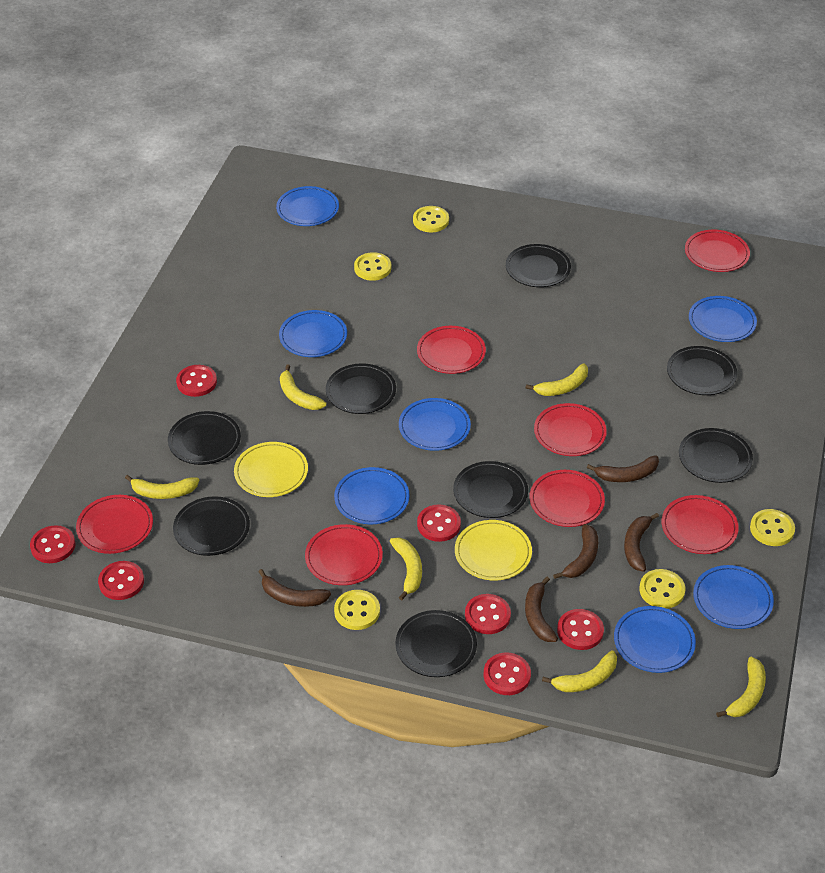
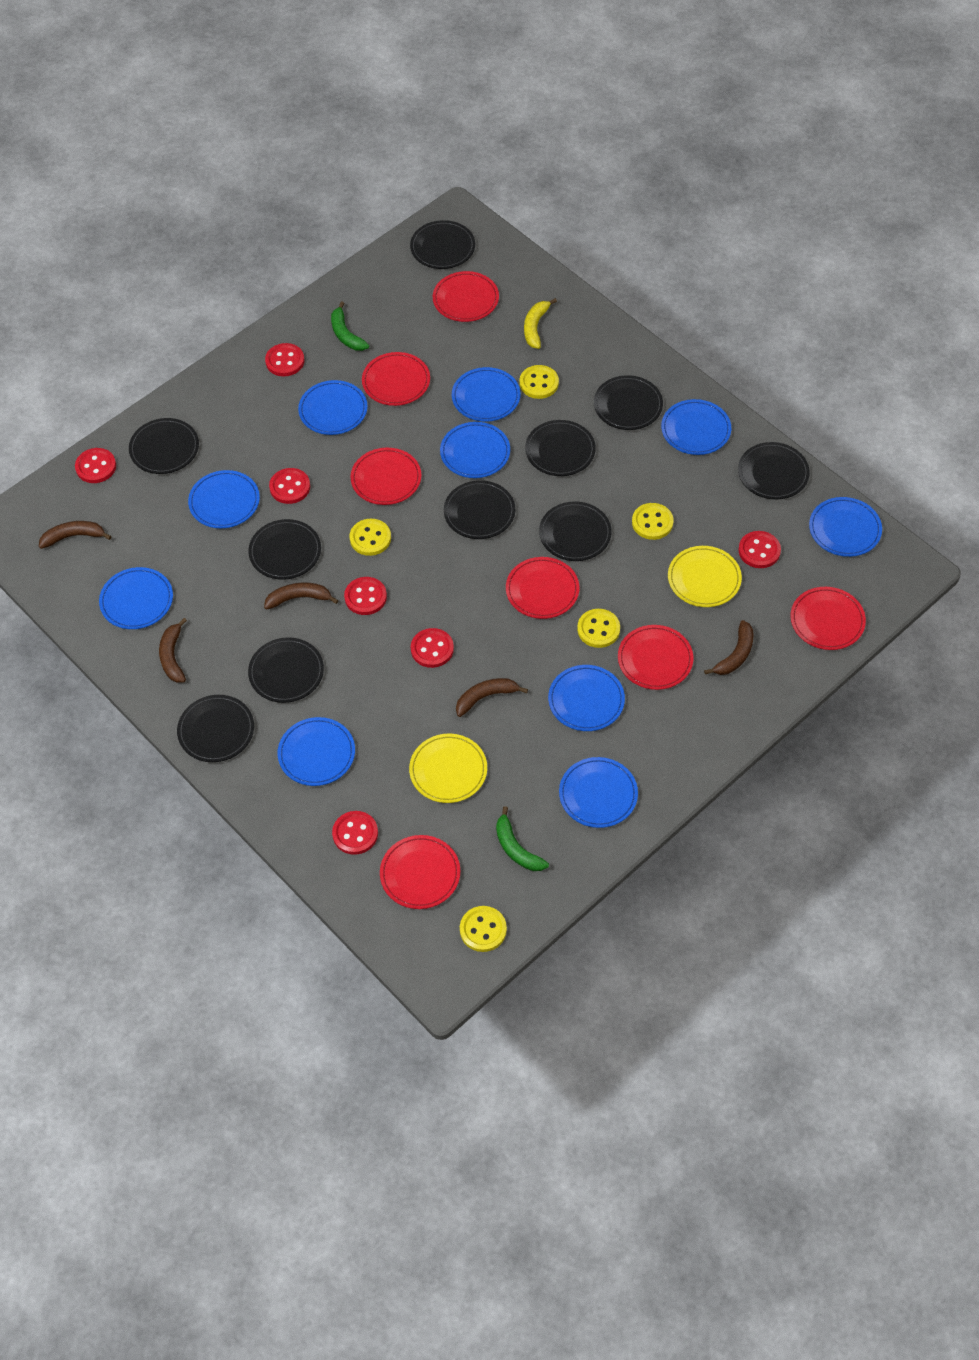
black plate: 8 -> 10
blue plate: 7 -> 10
green banana: 0 -> 2
yellow banana: 6 -> 1

